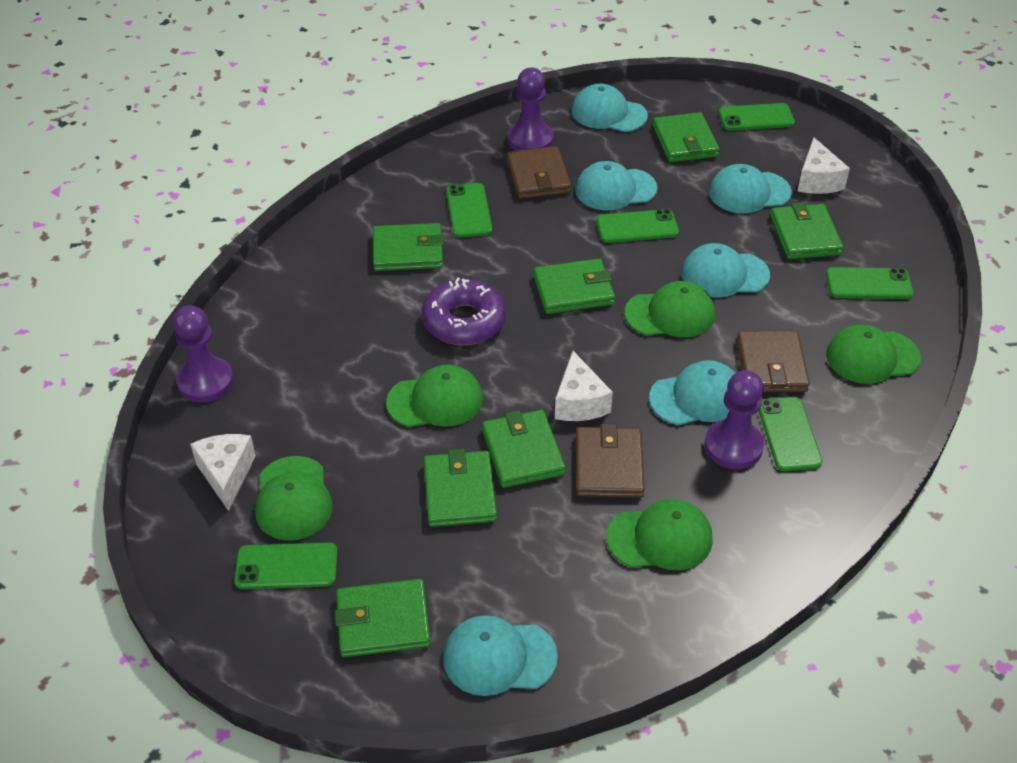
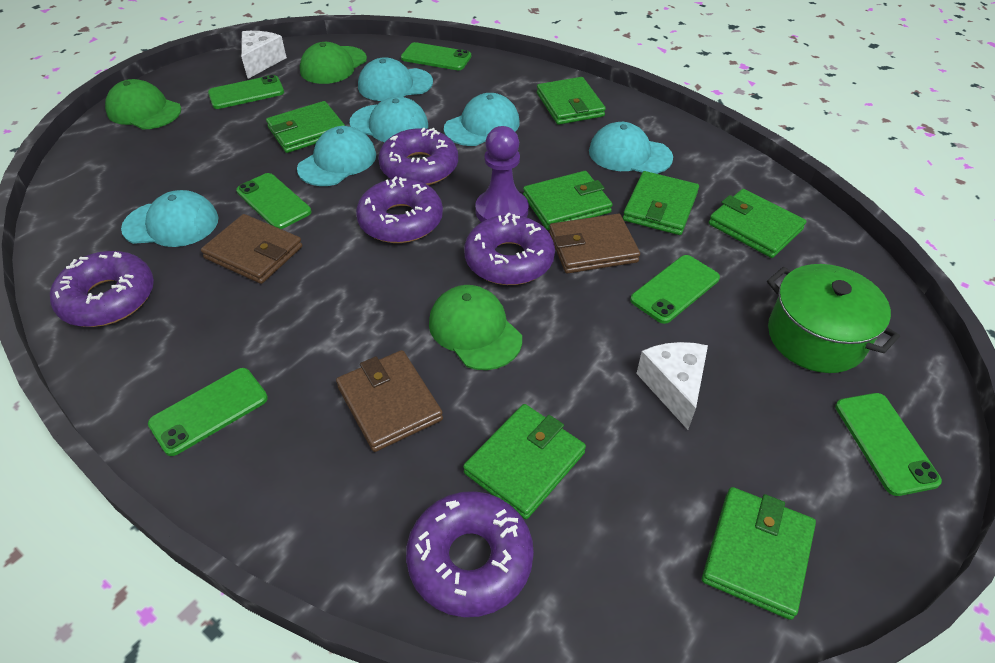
green cap: 5 -> 3
green pot: 0 -> 1
purple donut: 1 -> 5
purple pawn: 3 -> 1
white cheese: 3 -> 2

